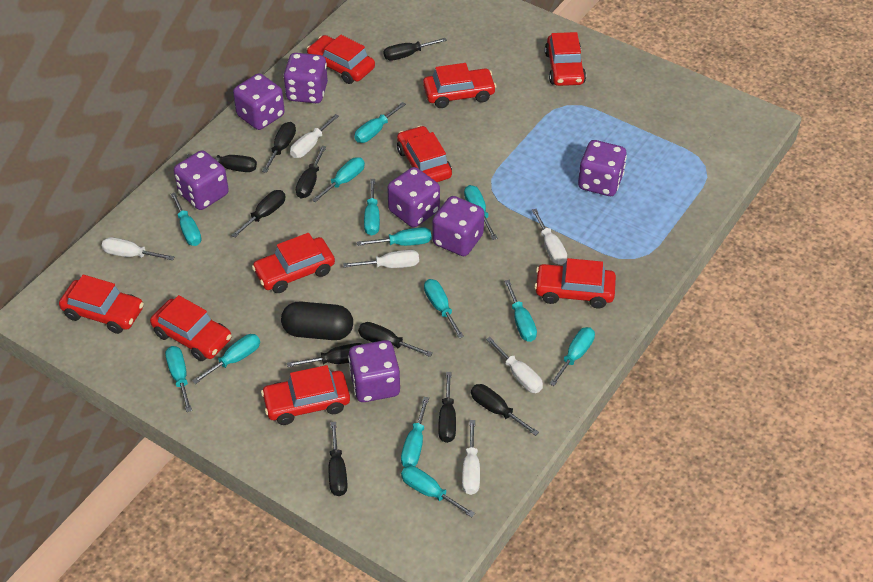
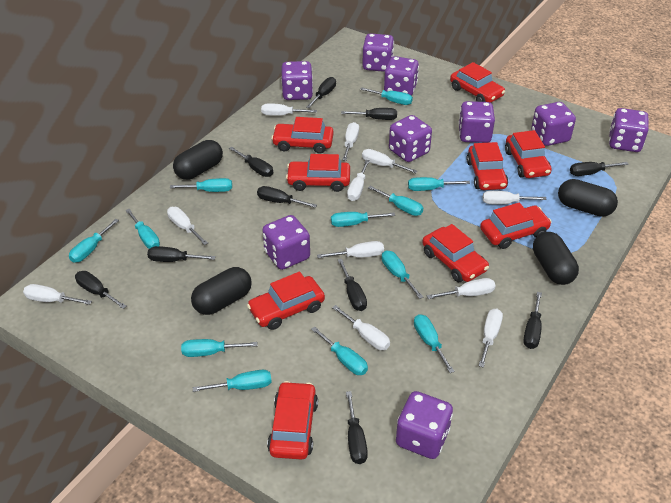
black capsule: 1 -> 4
purple dice: 7 -> 9
turquoise screwdriver: 13 -> 12
white screwdriver: 6 -> 11

